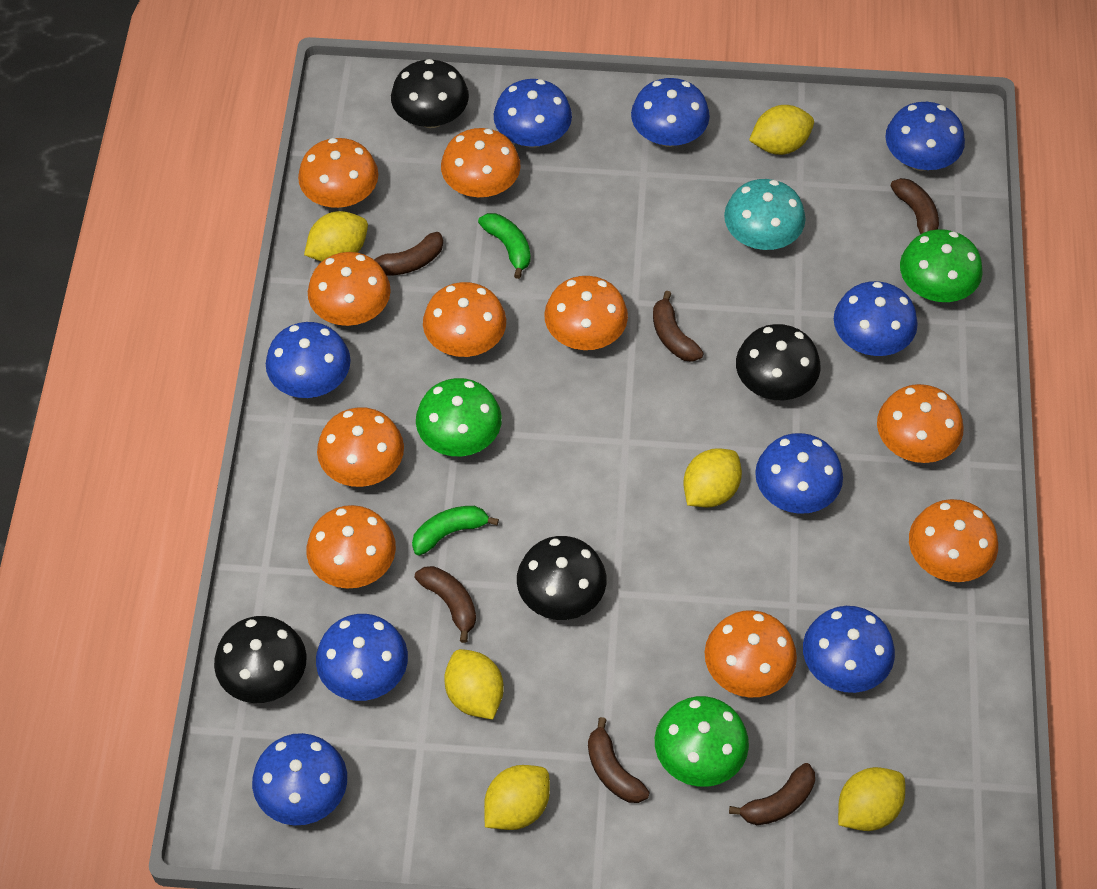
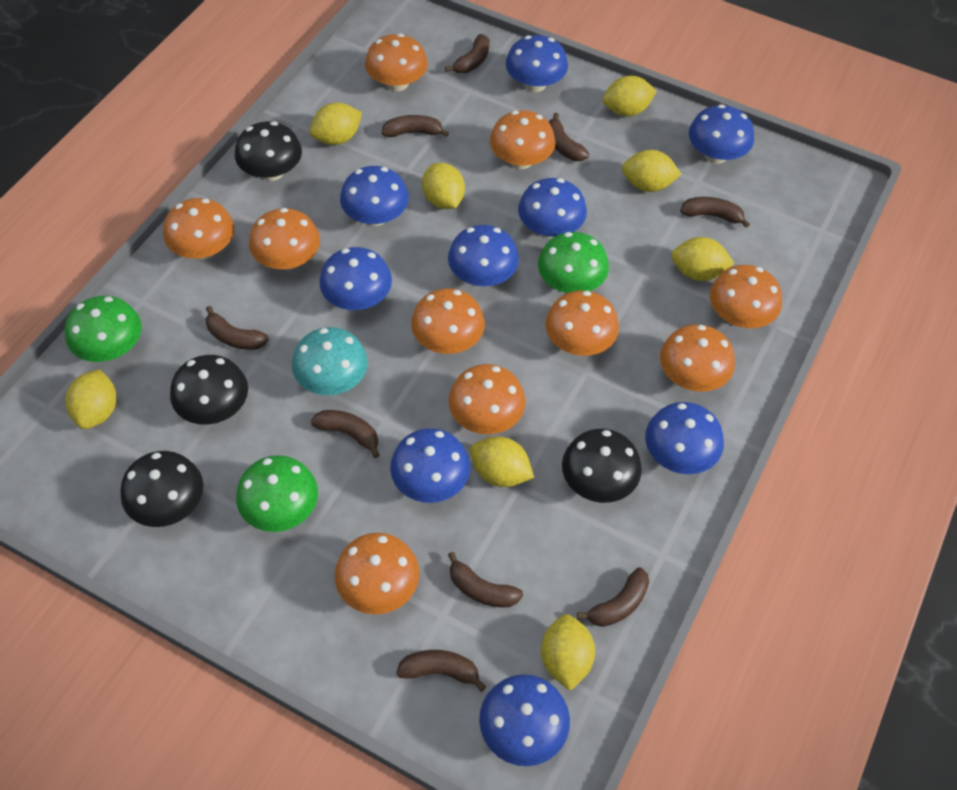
brown banana: 6 -> 9
green banana: 2 -> 0
yellow lemon: 6 -> 8

